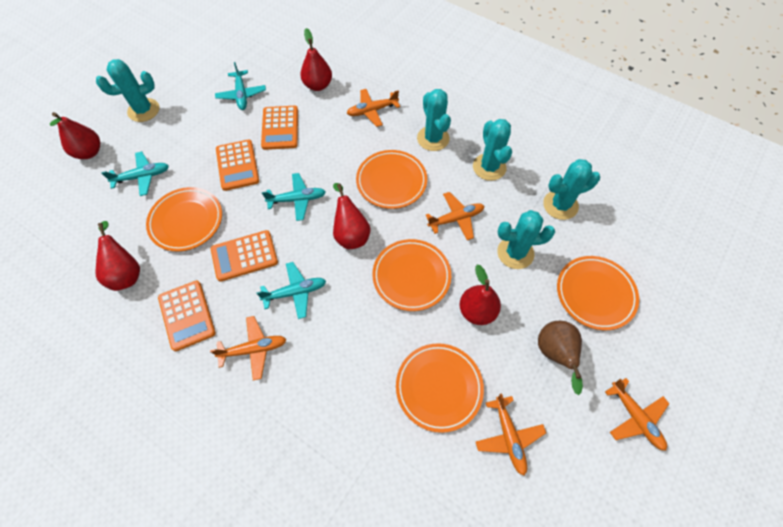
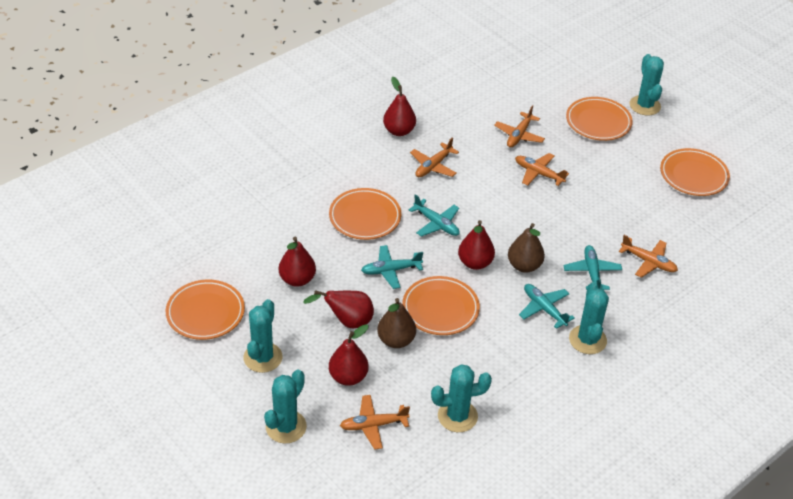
brown pear: 1 -> 2
orange calculator: 4 -> 0

